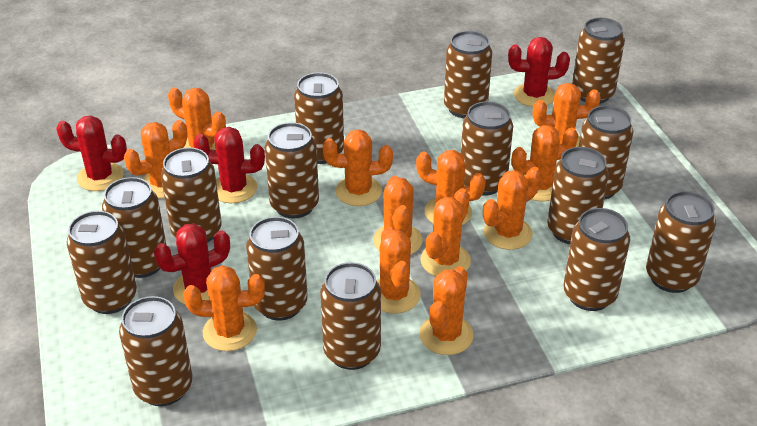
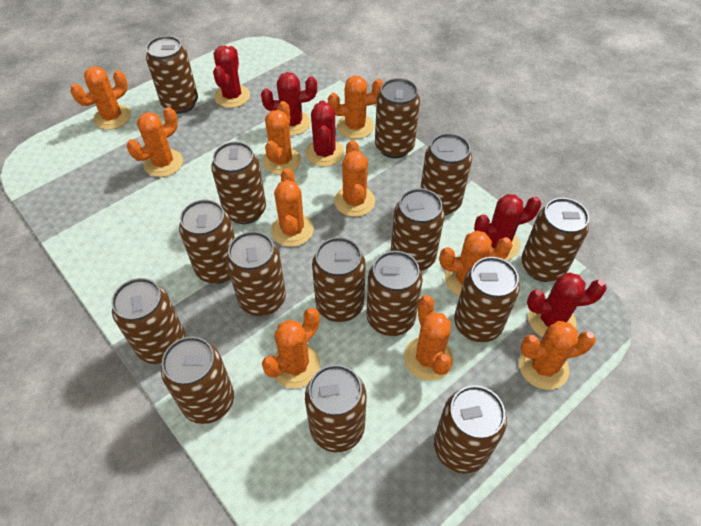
orange cactus: 12 -> 10
red cactus: 4 -> 5

